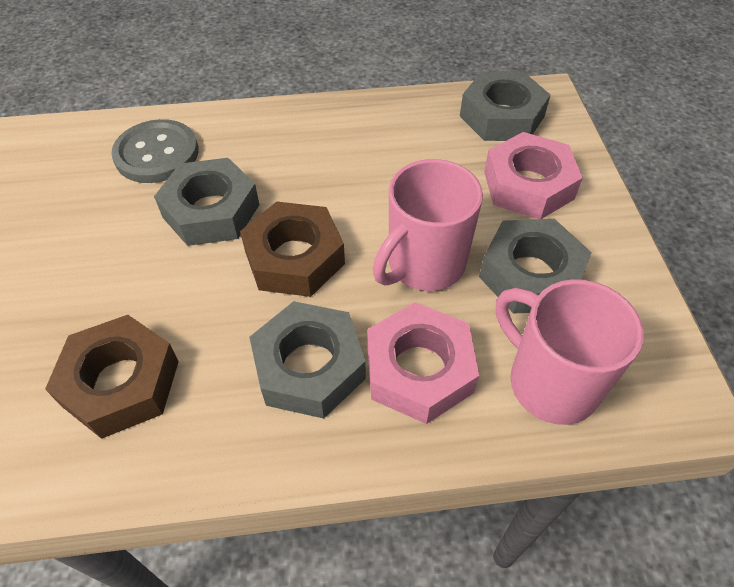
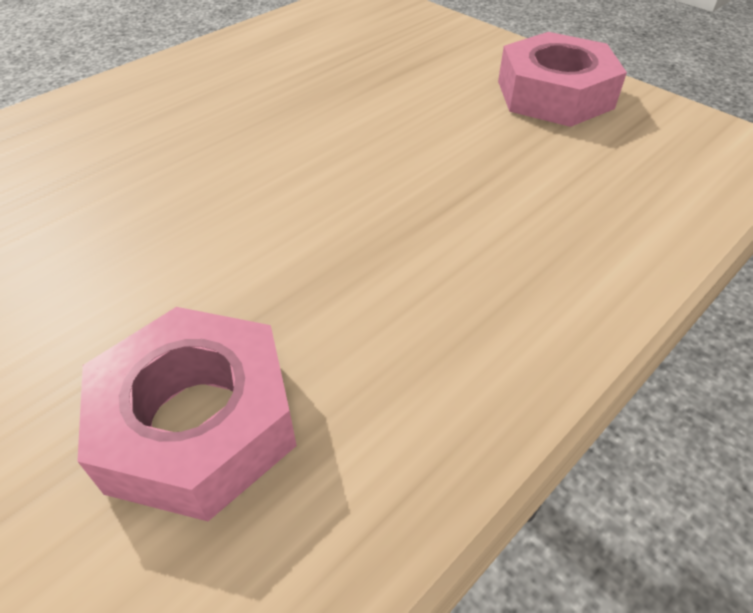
brown nut: 2 -> 0
grey button: 1 -> 0
grey nut: 4 -> 0
pink mug: 2 -> 0

